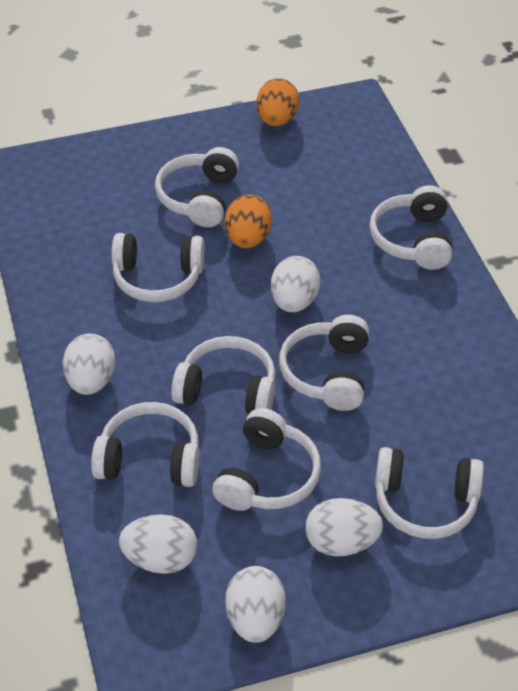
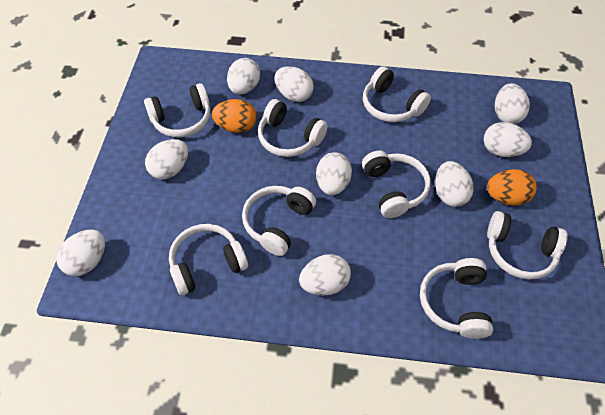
white egg: 5 -> 9

